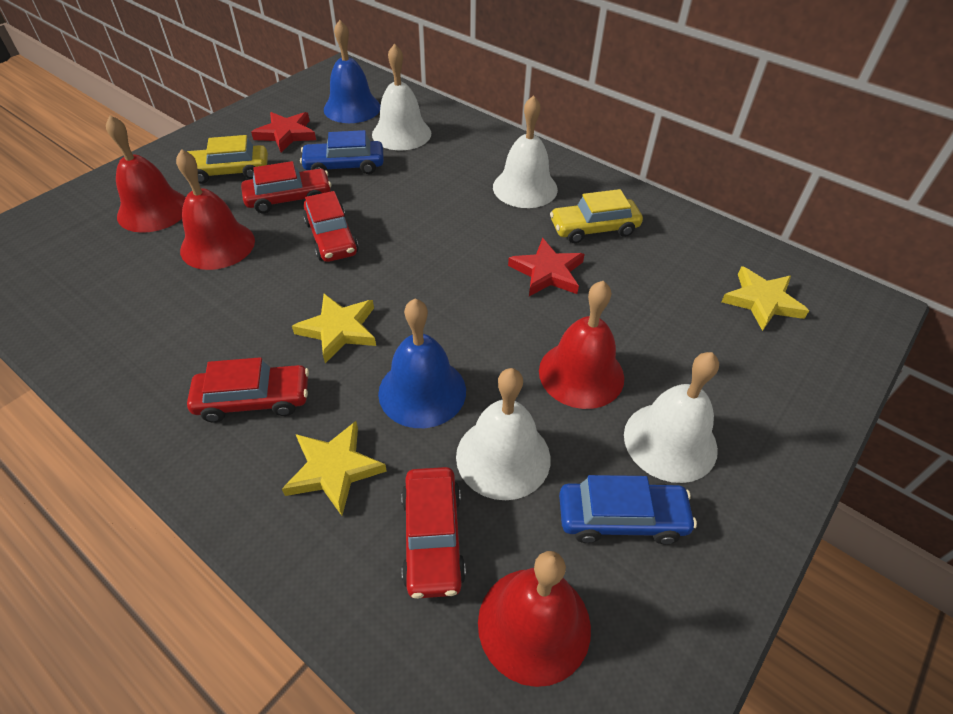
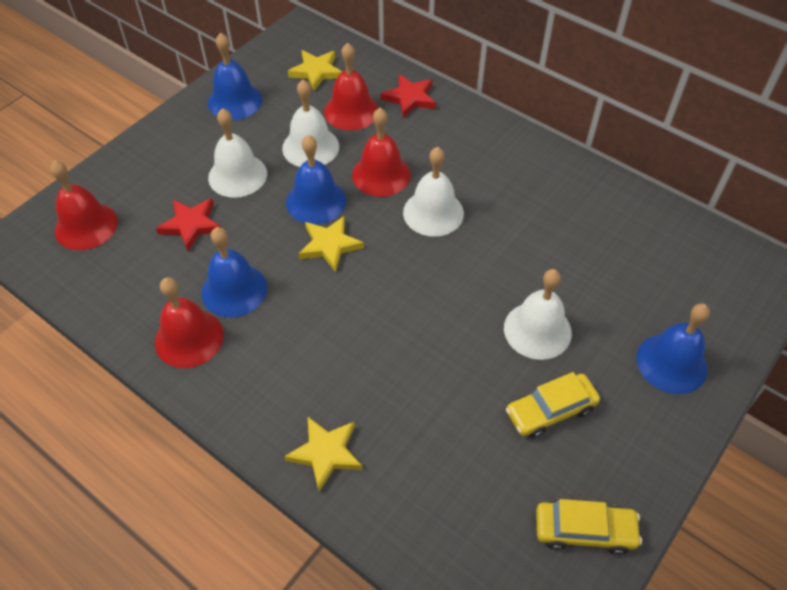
blue bell: 2 -> 4
blue car: 2 -> 0
red car: 4 -> 0

